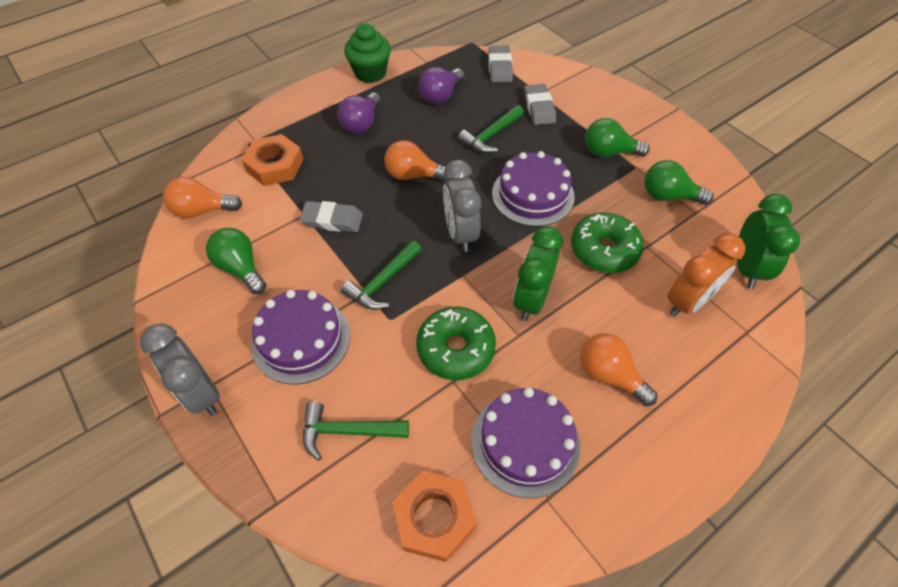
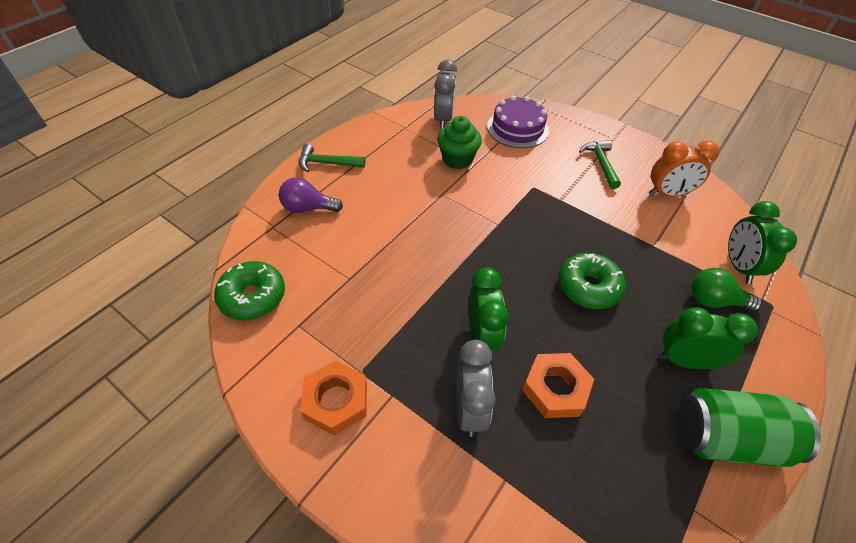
green can: 0 -> 1
green clock: 2 -> 3
green hammer: 3 -> 2
green light bulb: 3 -> 1
grey eraser: 3 -> 0
orange light bulb: 3 -> 0
purple cake: 3 -> 1
purple light bulb: 2 -> 1

